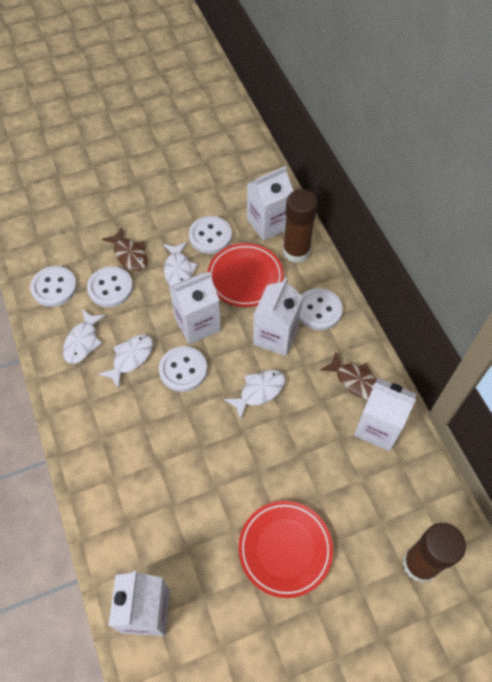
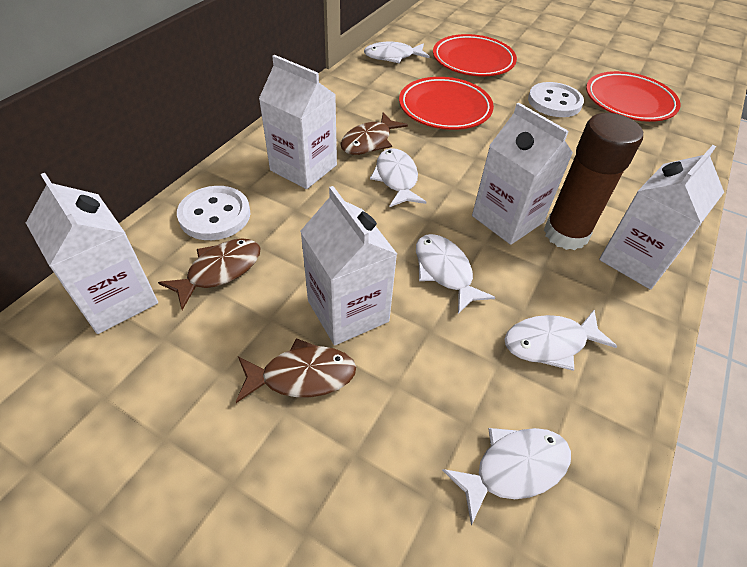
brown fish: 2 -> 3
brown glue stick: 2 -> 1
red plate: 2 -> 3
white button: 5 -> 2
white fish: 4 -> 5

